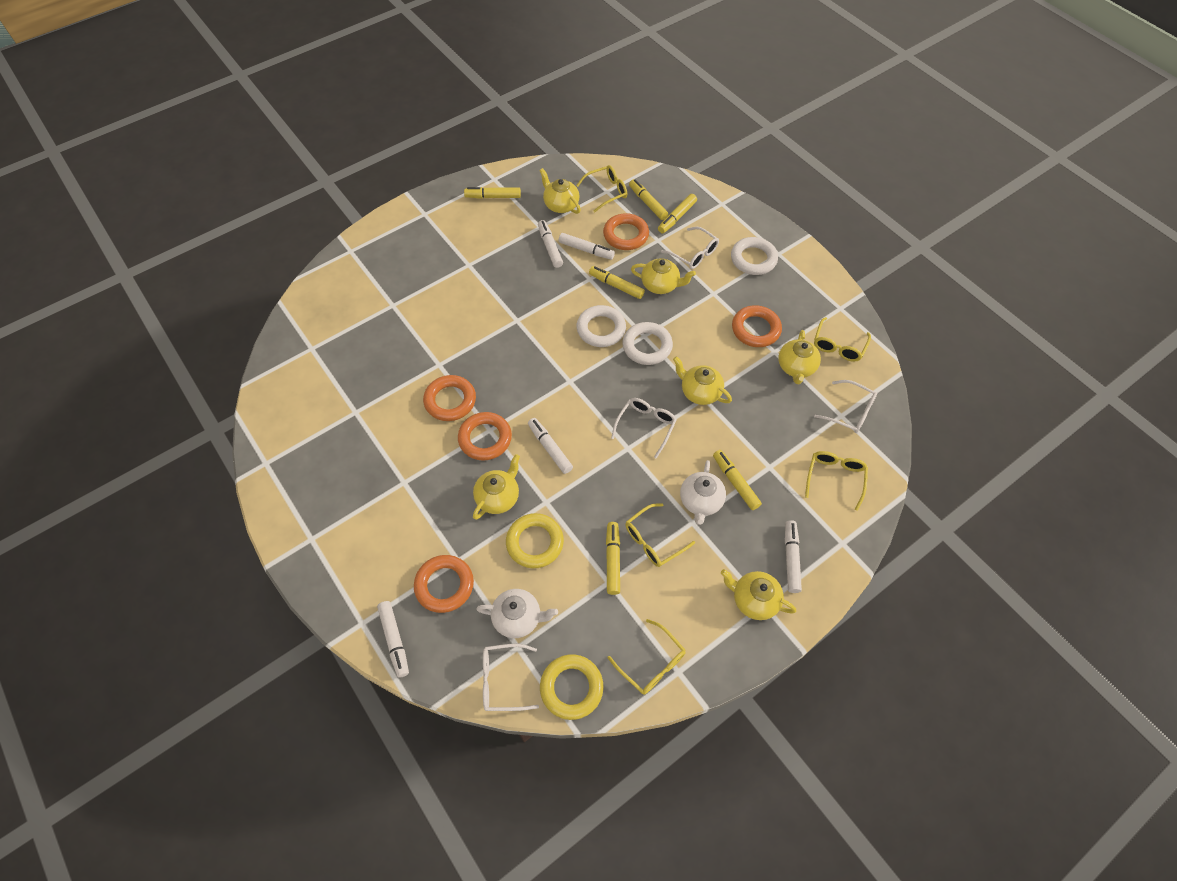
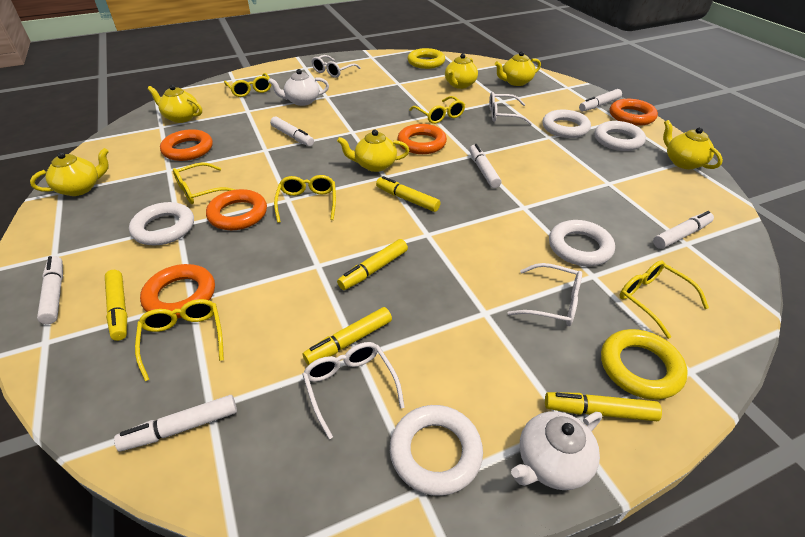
white marker: 5 -> 6
white ring: 3 -> 5
yellow glasses: 5 -> 6
yellow marker: 6 -> 5

